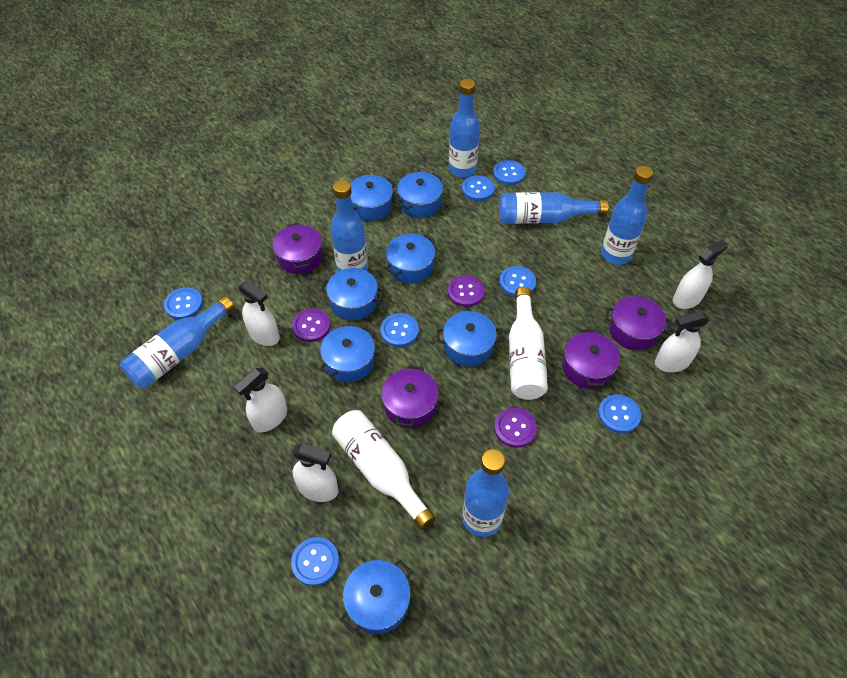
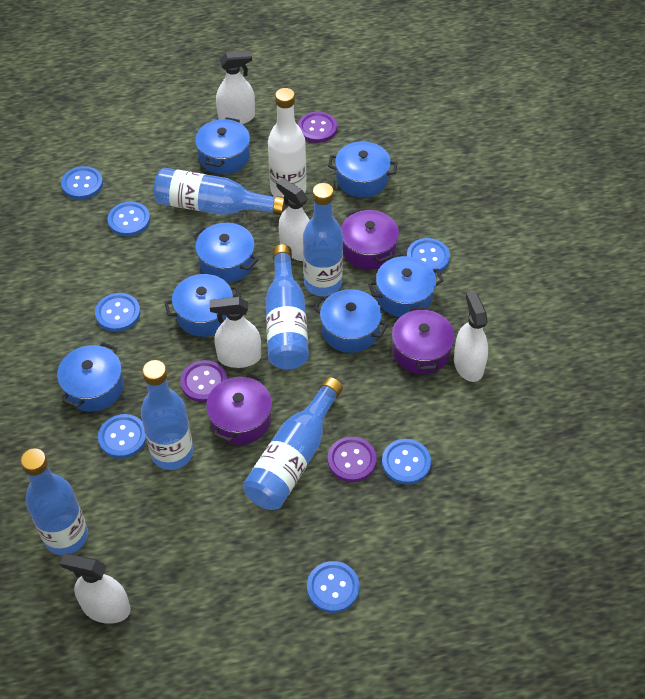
purple pot: 4 -> 3
white bottle: 2 -> 1

